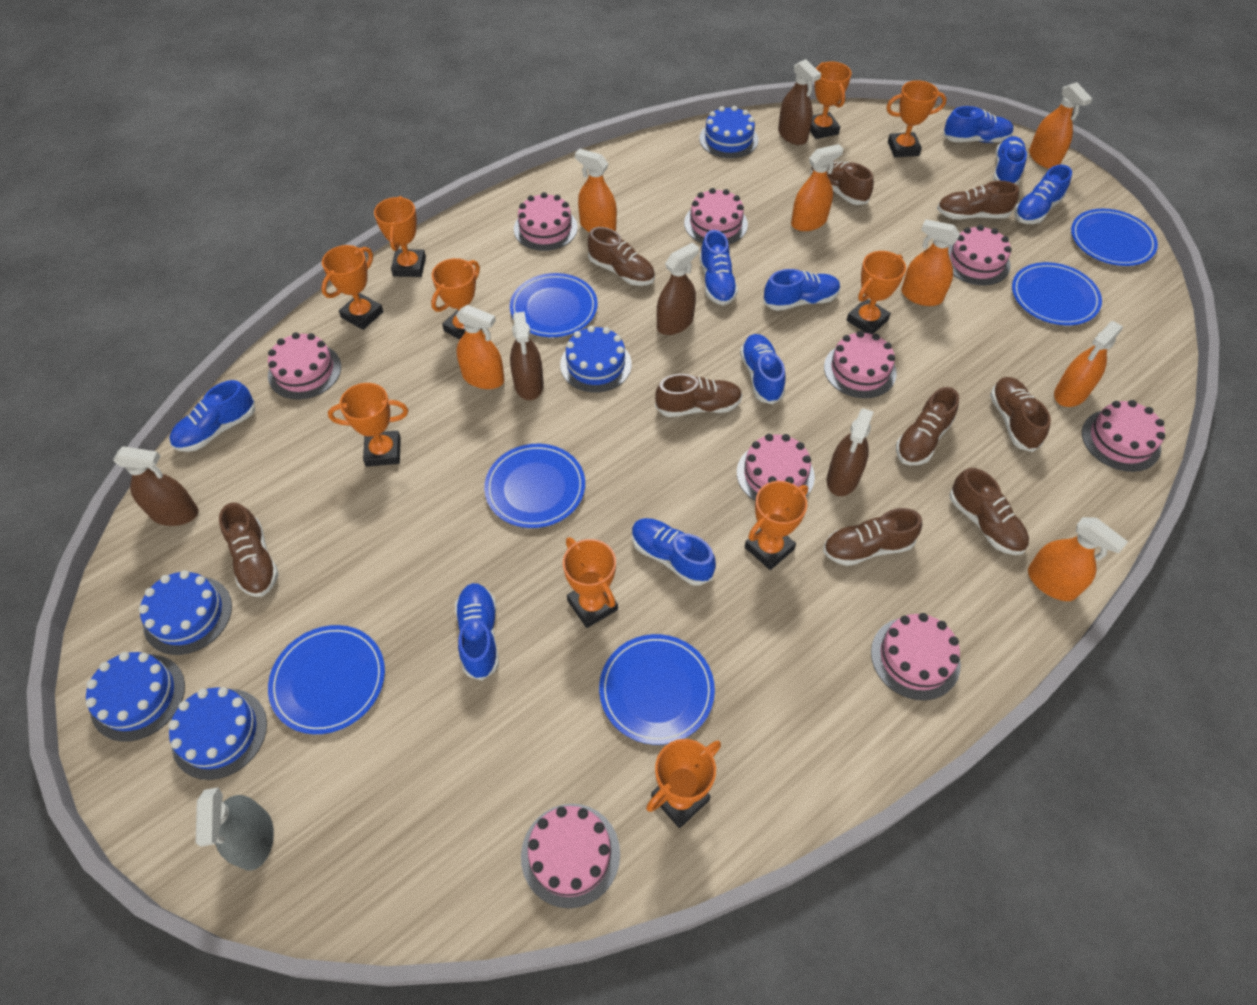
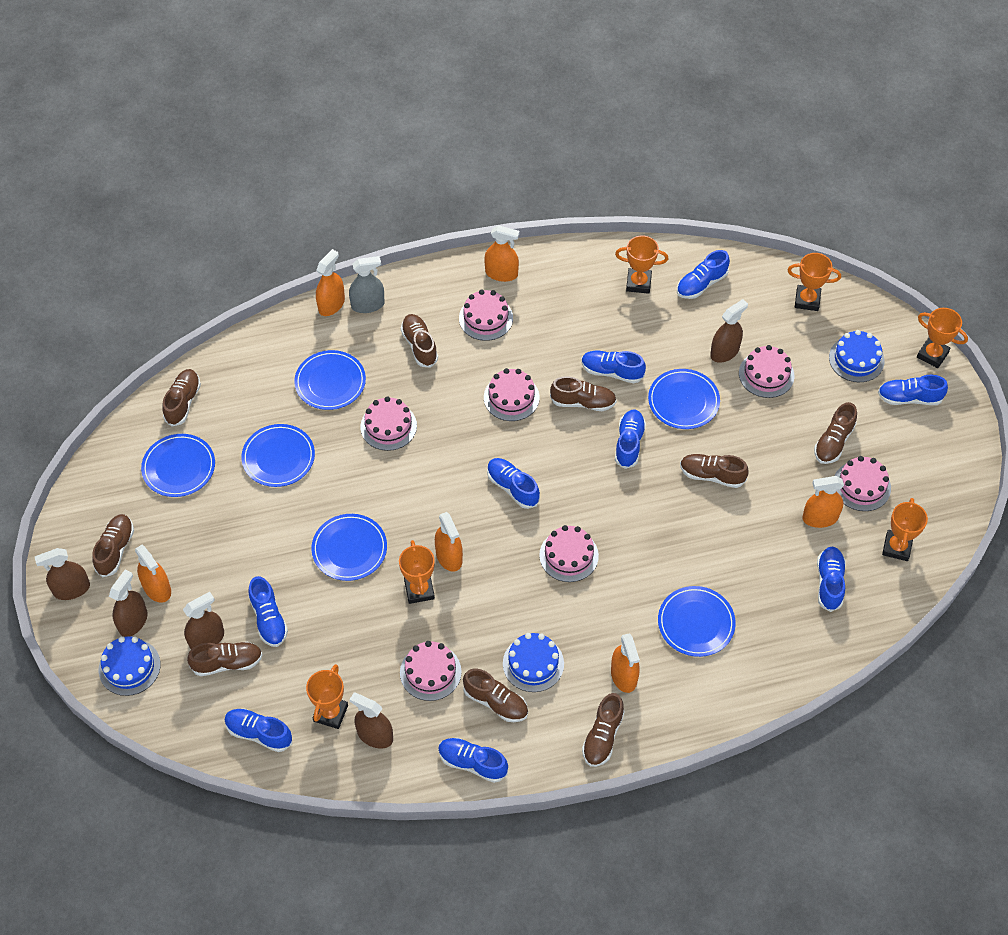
blue cake: 5 -> 3
orange spray bottle: 7 -> 6
orange trophy: 10 -> 6
pink cake: 9 -> 7

